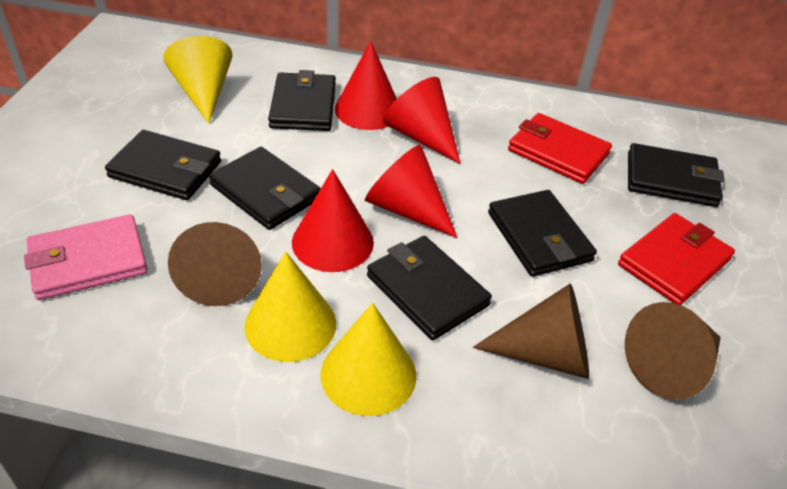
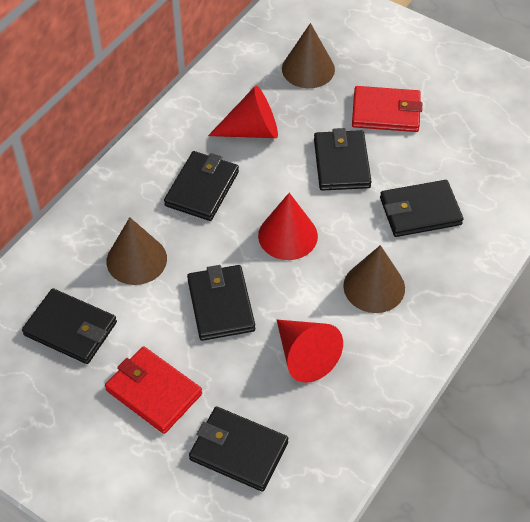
pink wallet: 1 -> 0
red cone: 4 -> 3
yellow cone: 3 -> 0

